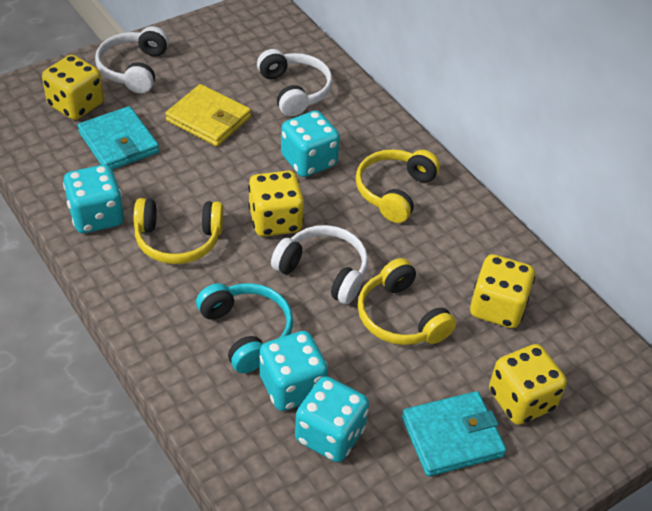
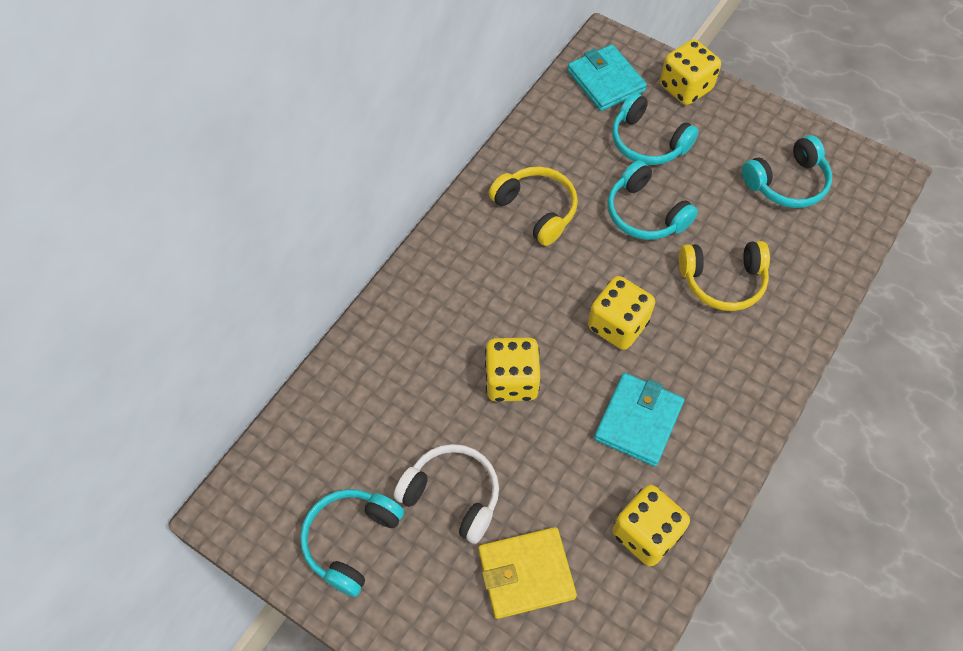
turquoise dice: 4 -> 0
turquoise headphones: 1 -> 4
white headphones: 3 -> 1
yellow headphones: 3 -> 2

